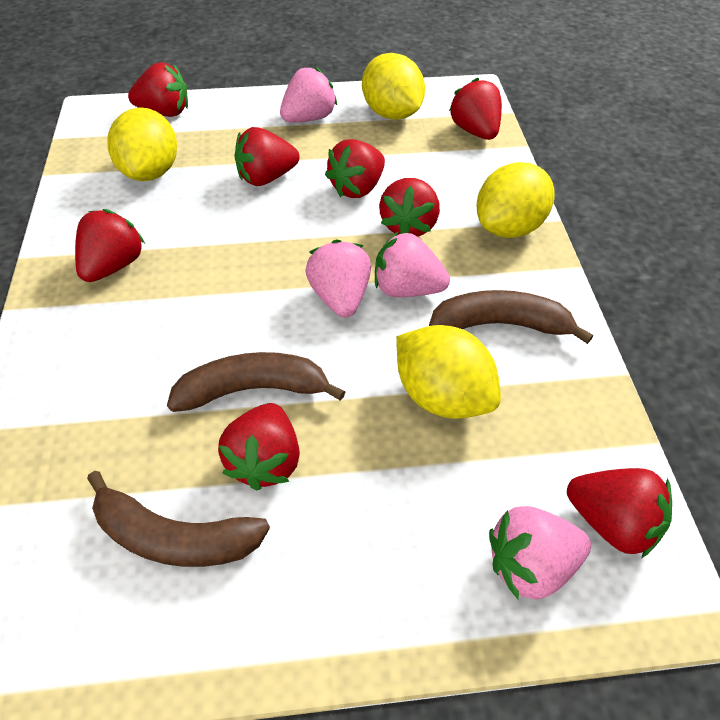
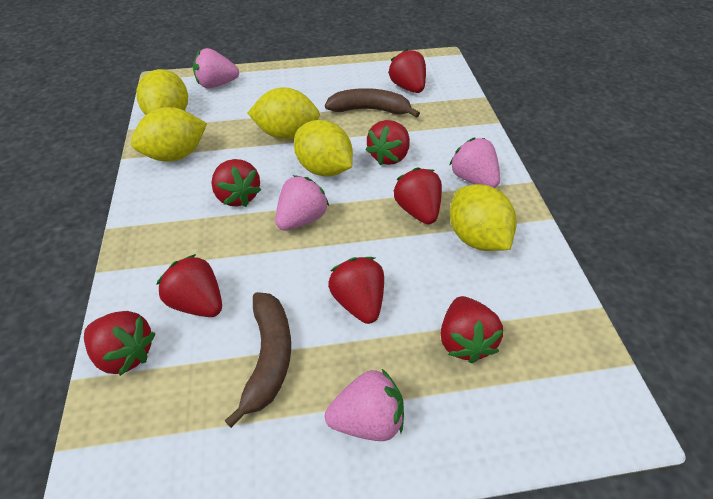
brown banana: 3 -> 2
yellow lemon: 4 -> 5

